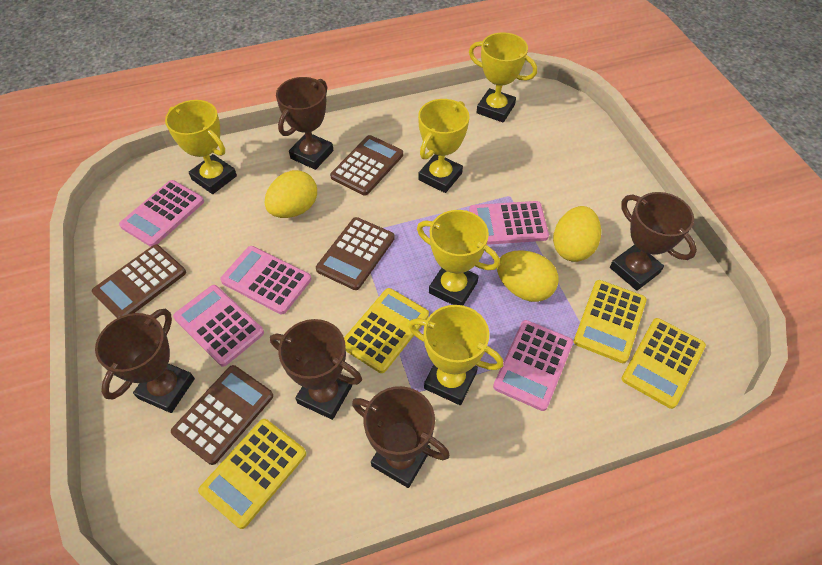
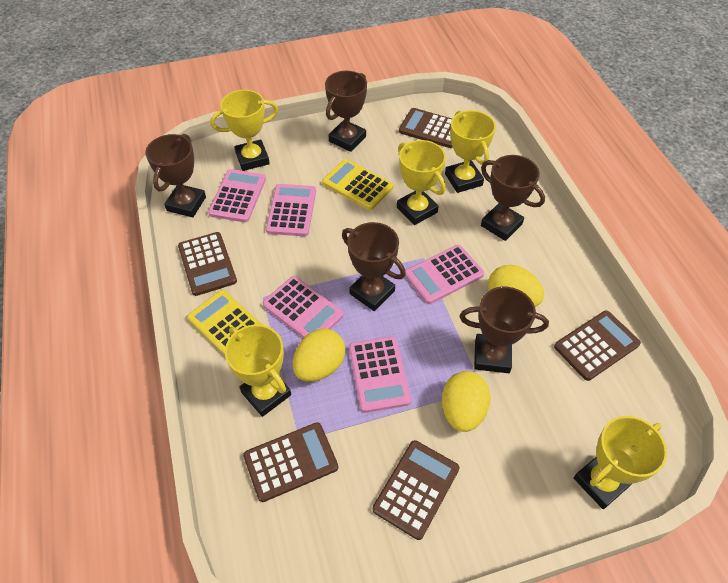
brown calculator: 4 -> 5
yellow calculator: 4 -> 2

